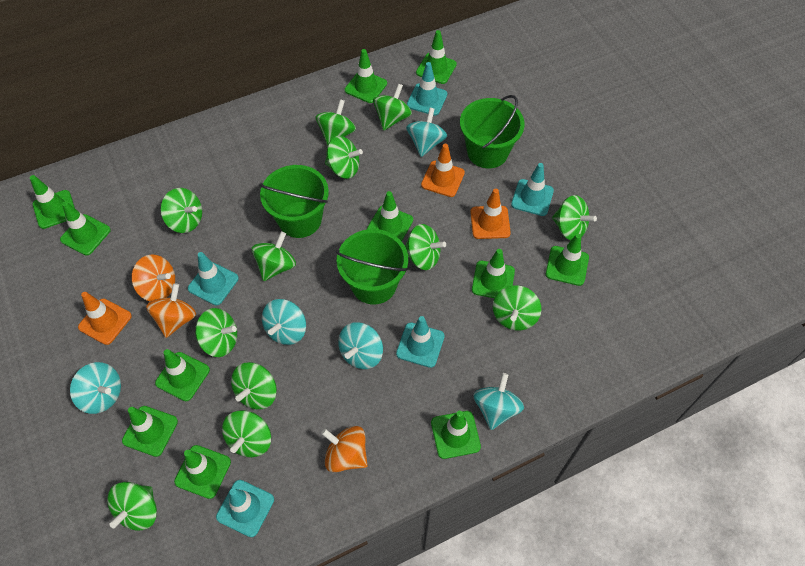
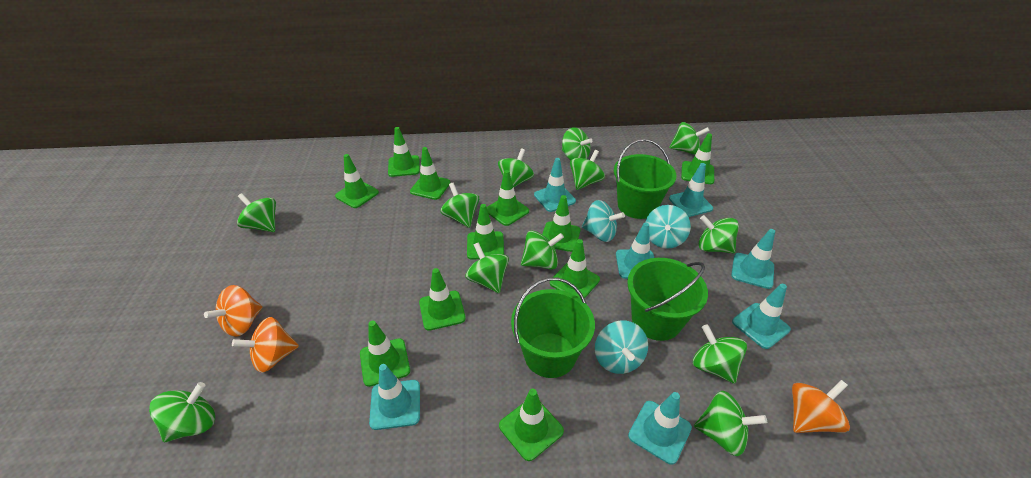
orange traffic cone: 3 -> 0
turquoise spinning top: 5 -> 3
turquoise traffic cone: 5 -> 7

